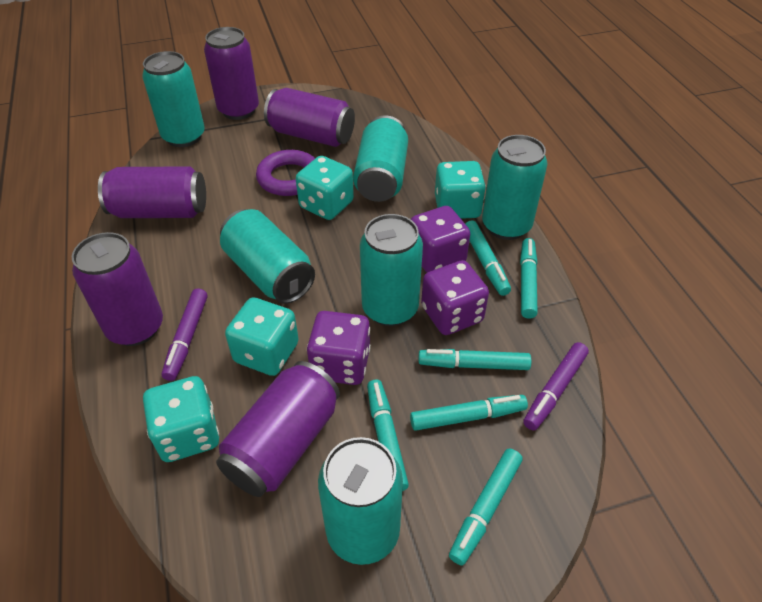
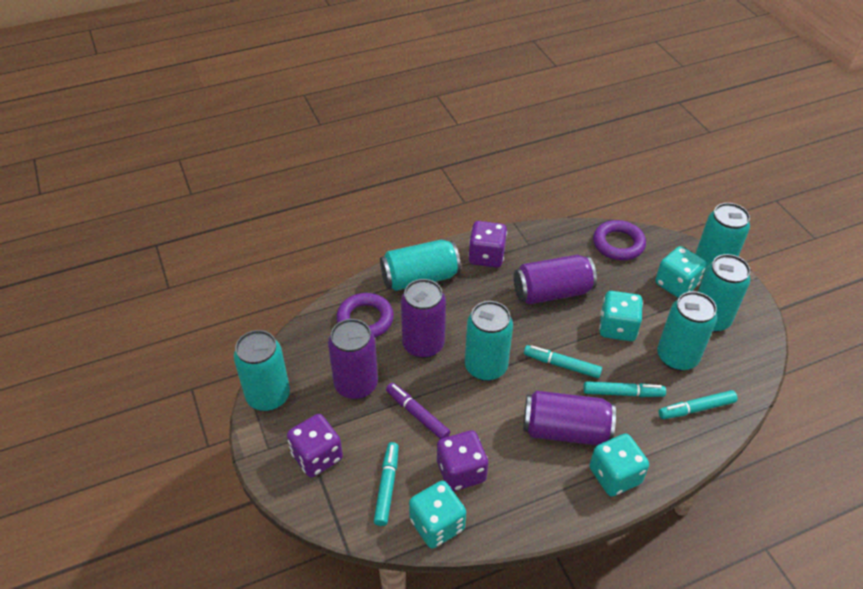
purple can: 5 -> 4
purple marker: 2 -> 1
purple ring: 1 -> 2
turquoise marker: 6 -> 4

